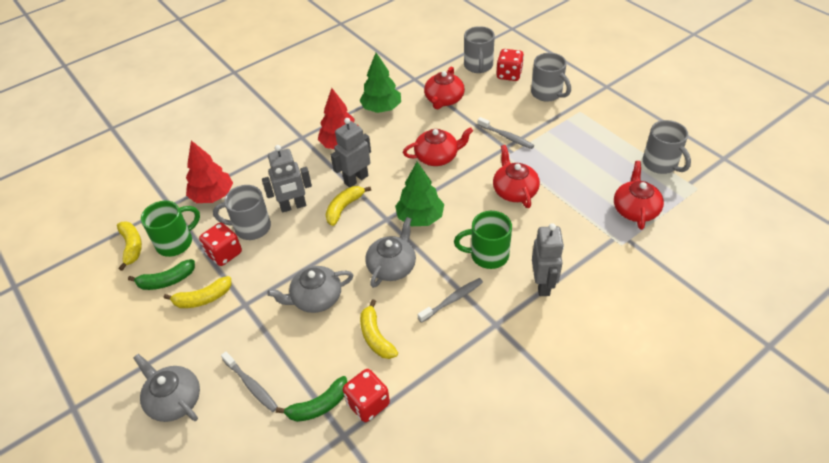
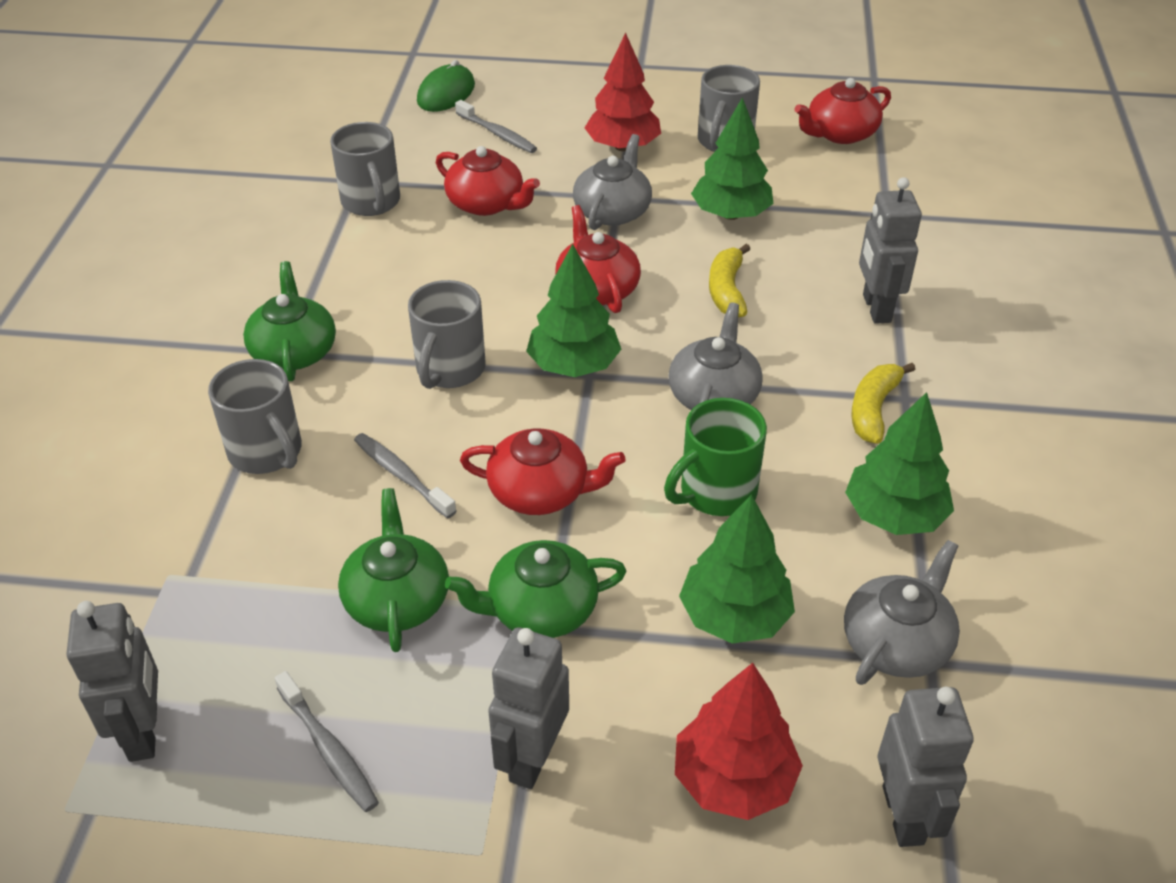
green banana: 2 -> 0
green mouse: 0 -> 1
green mug: 2 -> 1
green teapot: 0 -> 3
green tree: 2 -> 4
grey robot: 3 -> 4
red dice: 3 -> 0
yellow banana: 4 -> 2

